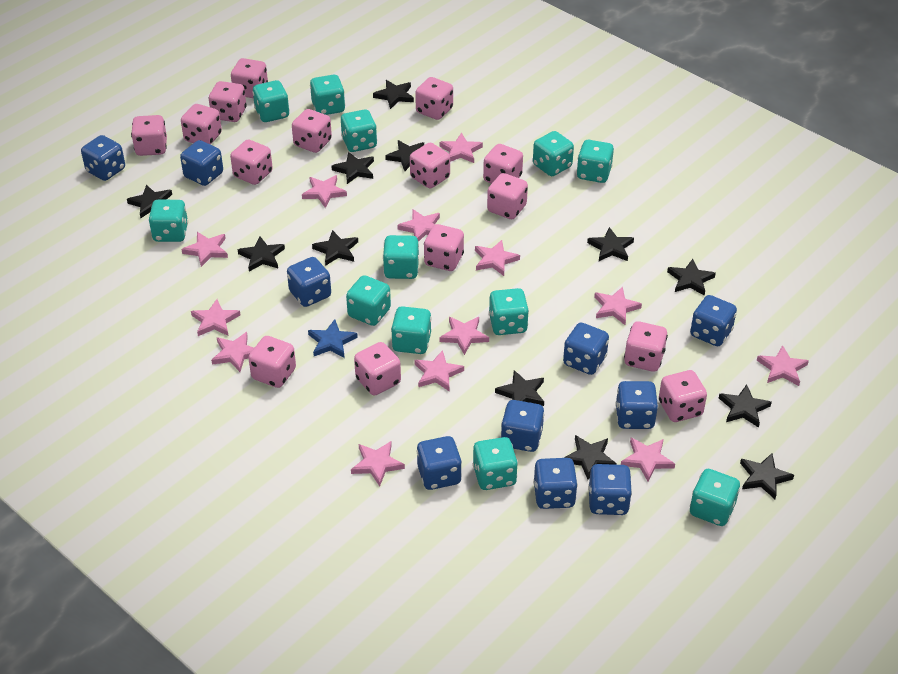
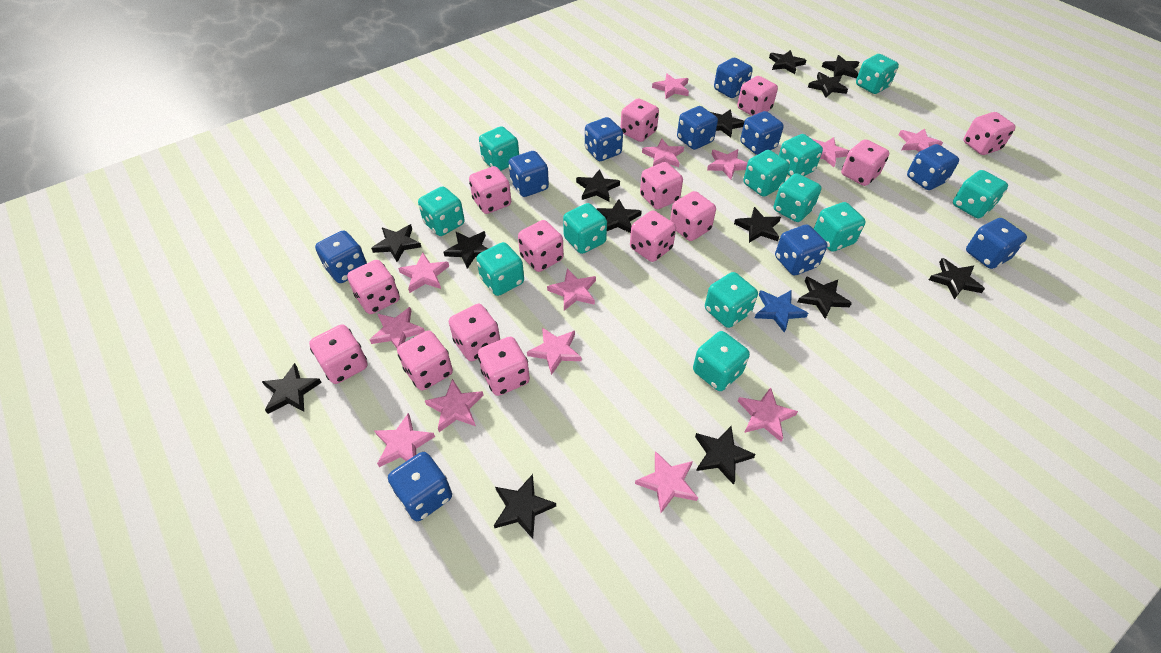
black star: 12 -> 14
pink dice: 15 -> 14

